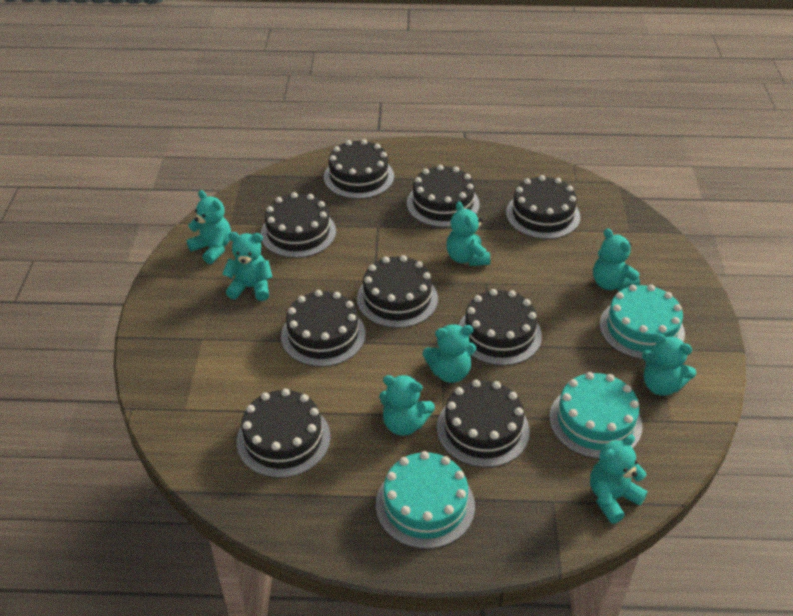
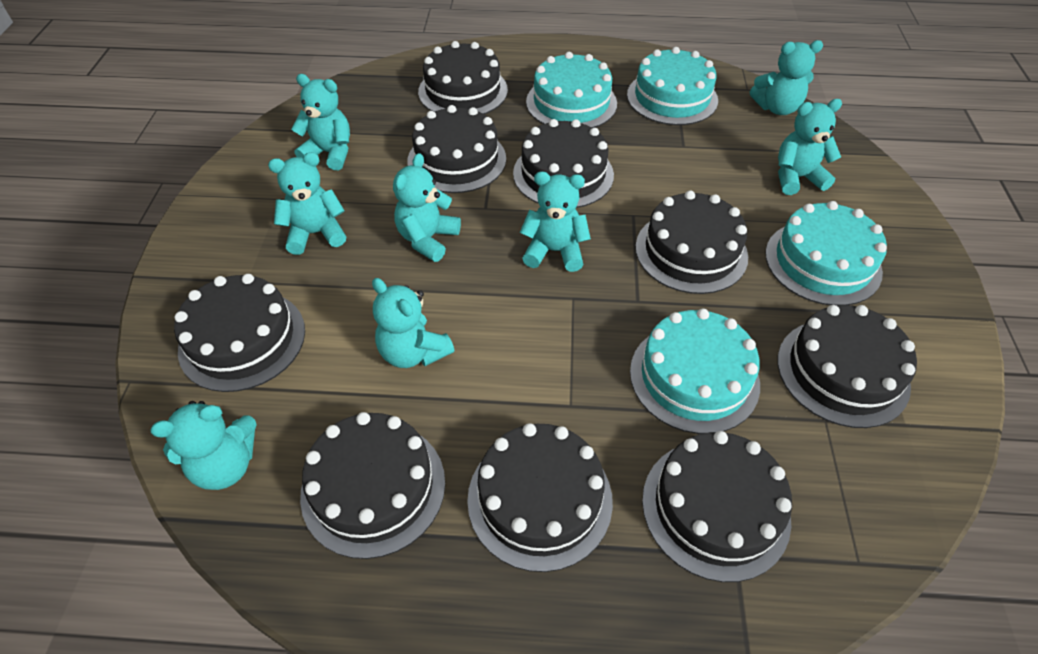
turquoise cake: 3 -> 4

